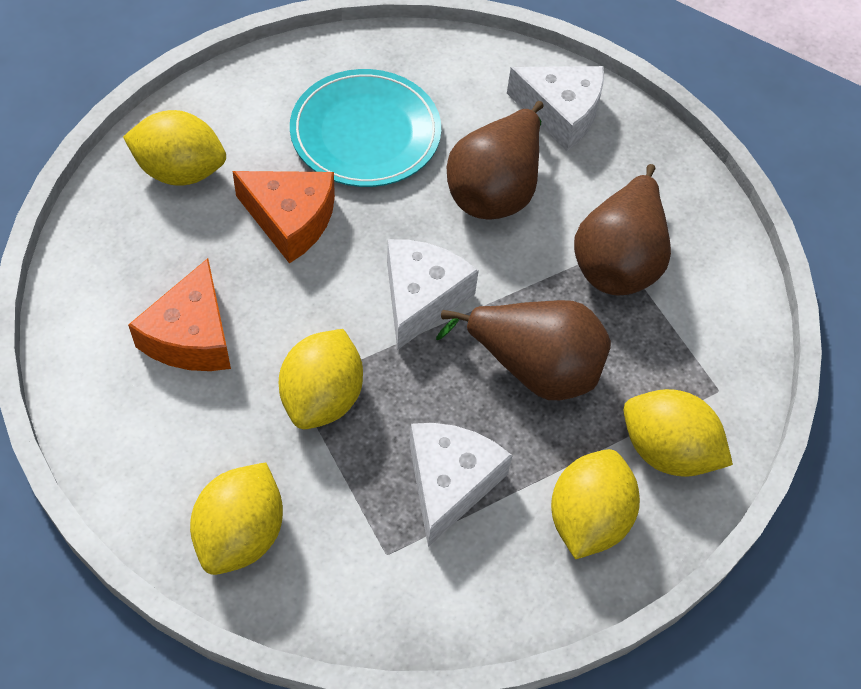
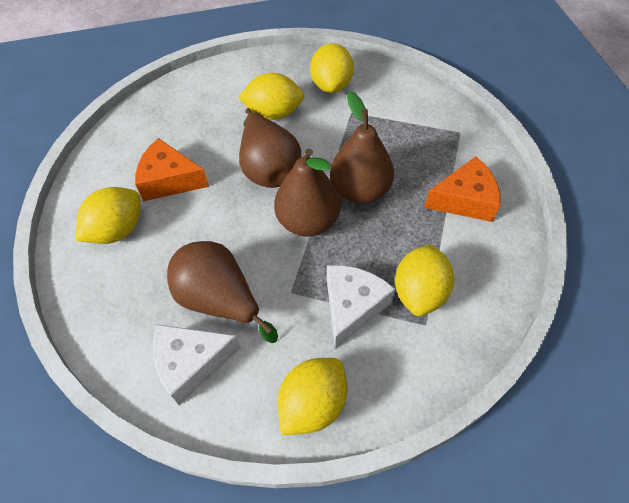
brown pear: 3 -> 4
turquoise plate: 1 -> 0
white cheese: 3 -> 2

